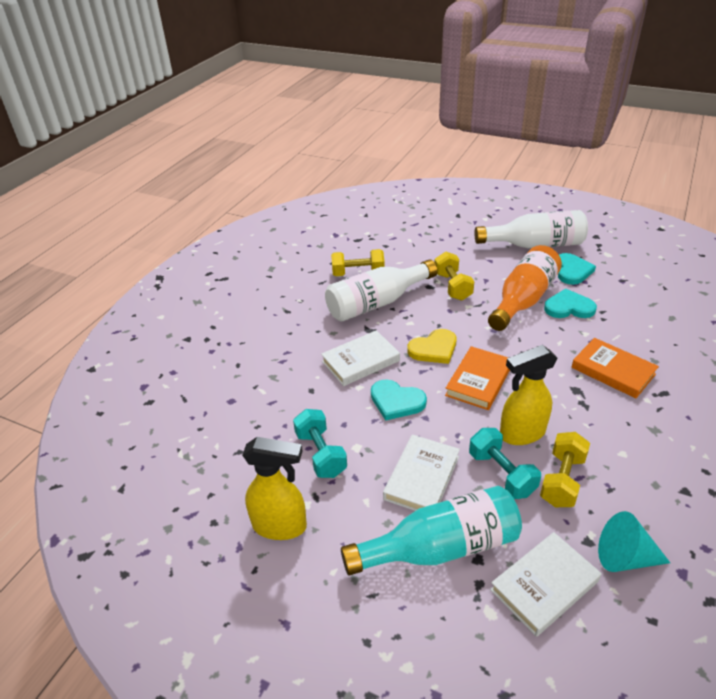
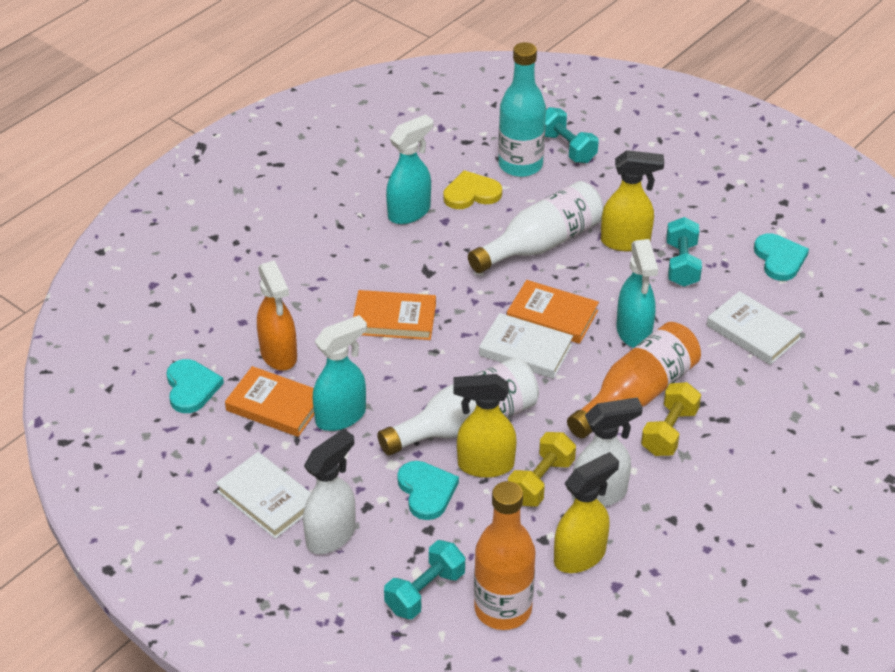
orange book: 2 -> 3
orange bottle: 1 -> 2
orange spray bottle: 0 -> 1
turquoise cone: 1 -> 0
turquoise dumbbell: 2 -> 3
turquoise spray bottle: 0 -> 3
white spray bottle: 0 -> 2
yellow dumbbell: 3 -> 2
yellow spray bottle: 2 -> 3

